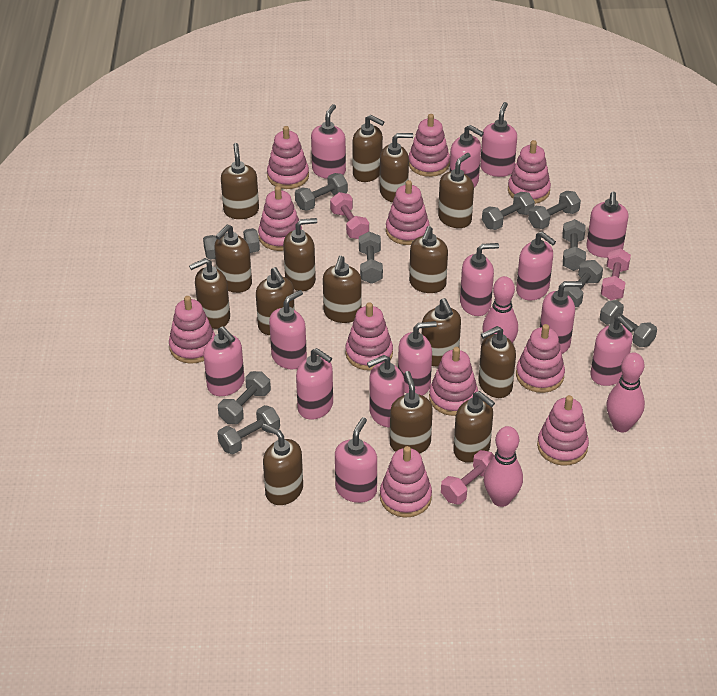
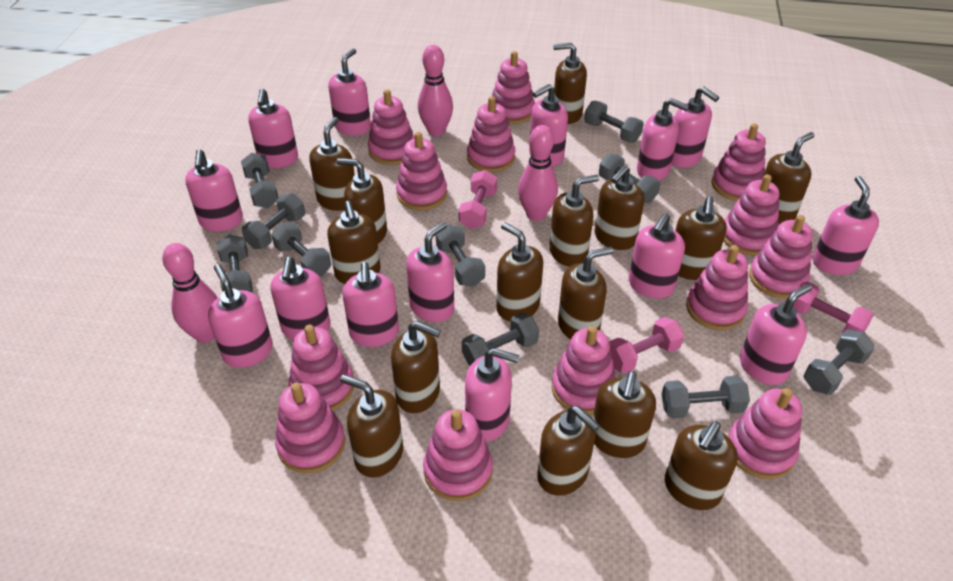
pink stacking toy: 11 -> 13

